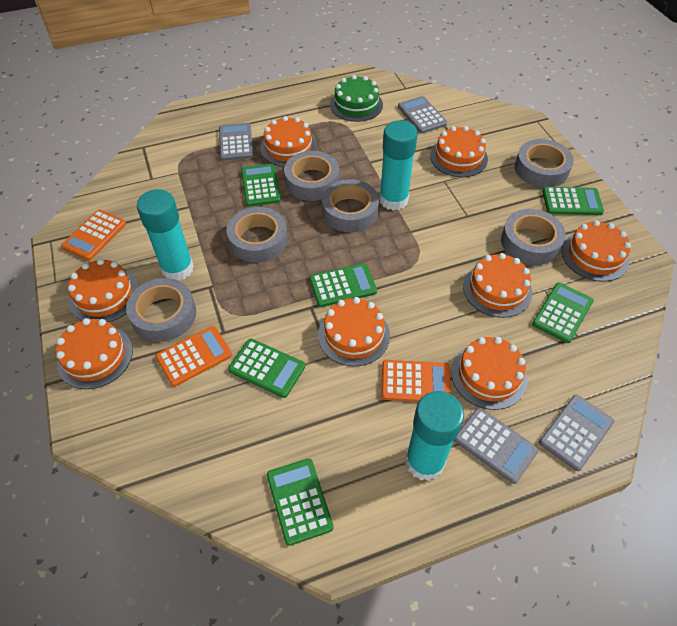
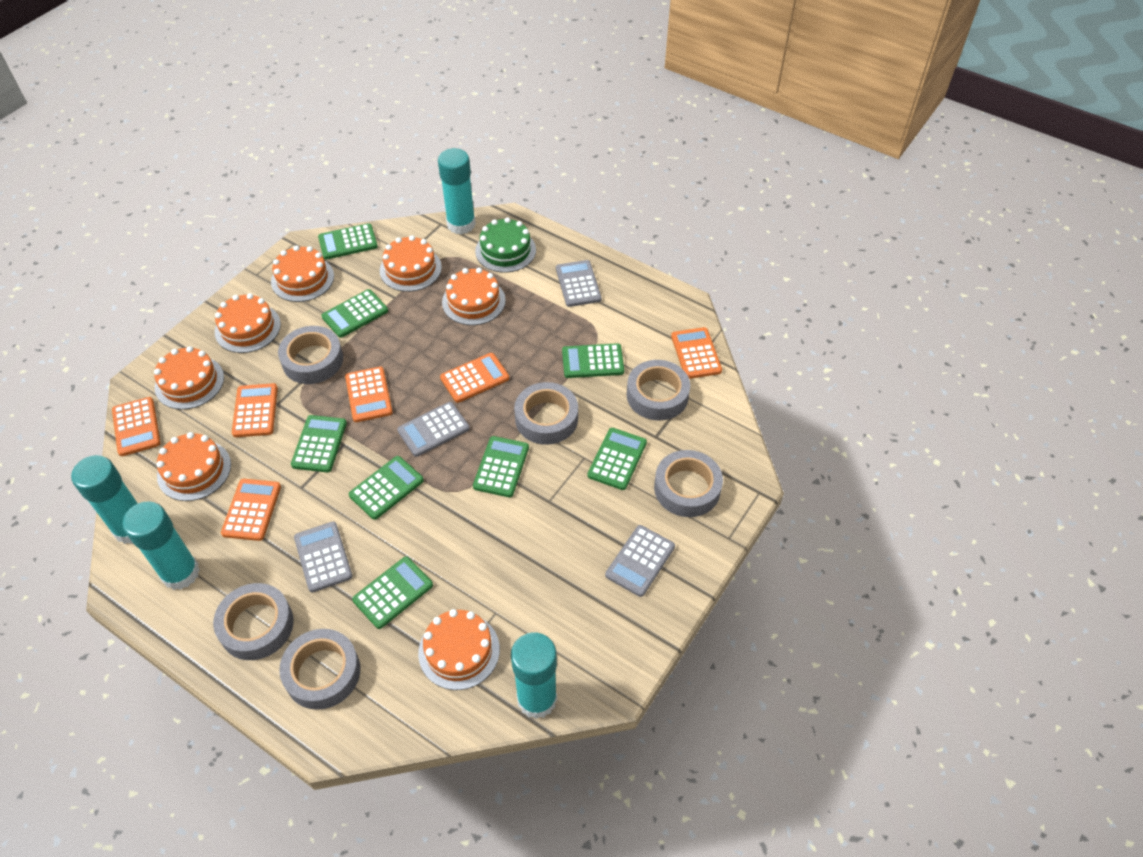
green calculator: 6 -> 8
orange cake: 8 -> 7
orange calculator: 3 -> 6
turquoise glue stick: 3 -> 4

